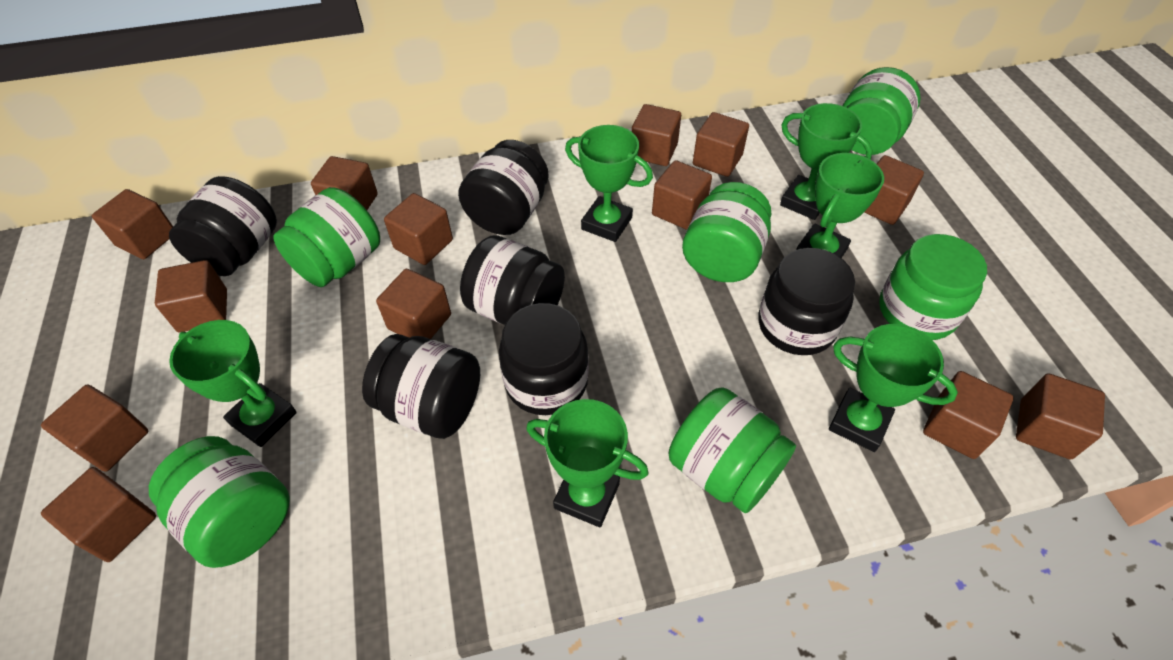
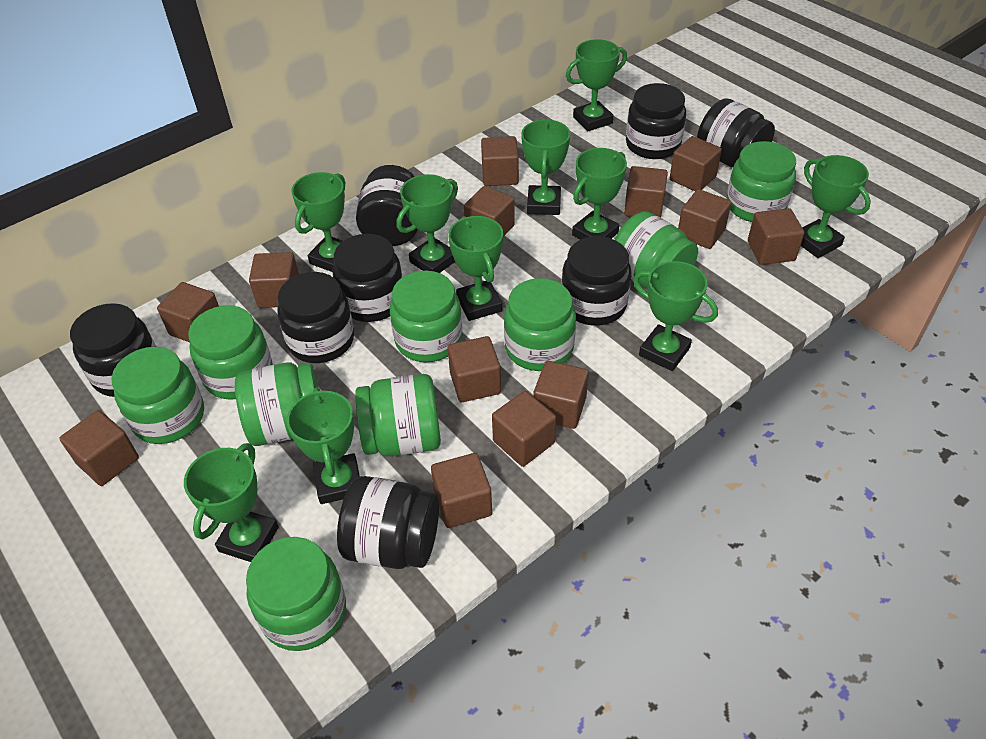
black jar: 6 -> 8
green jar: 6 -> 9
green trophy: 6 -> 10

